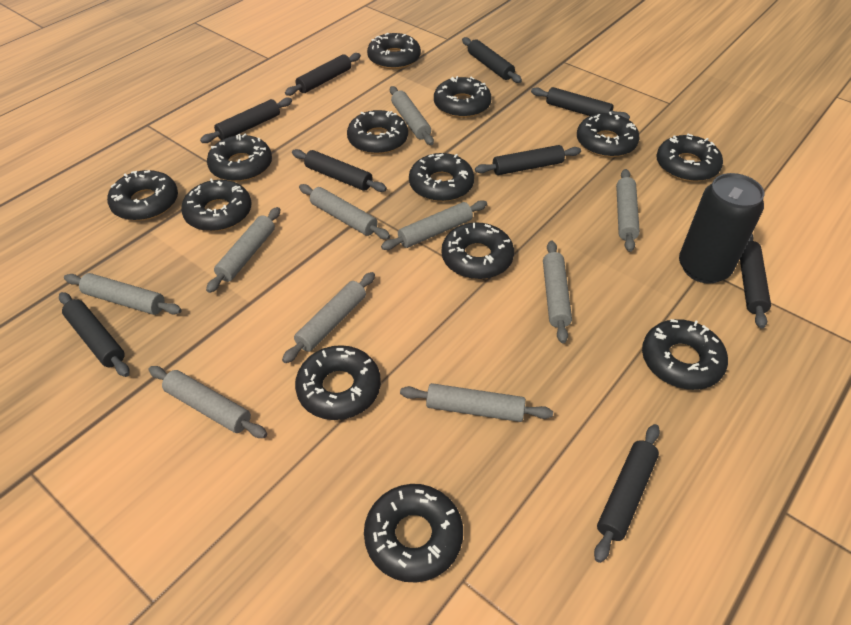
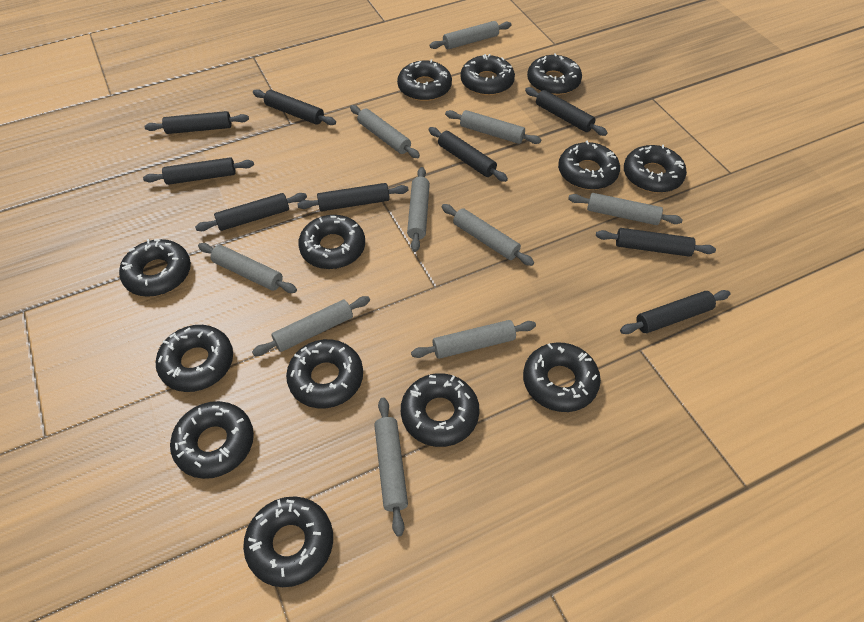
black can: 1 -> 0

